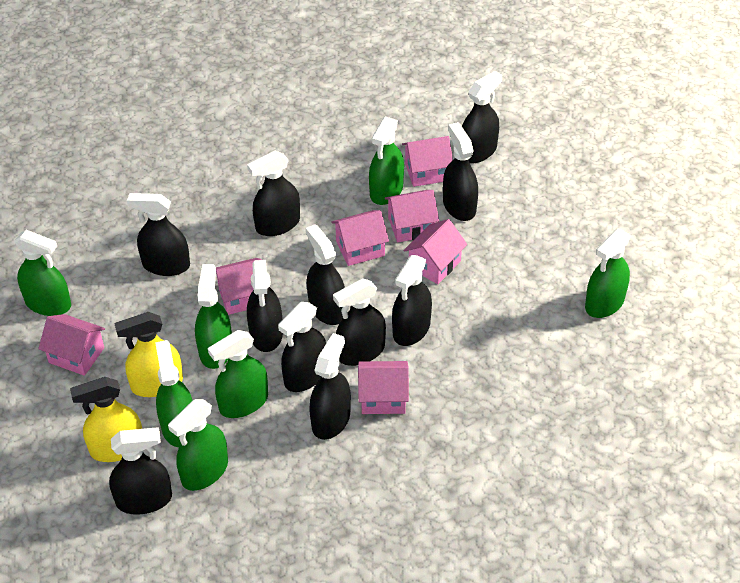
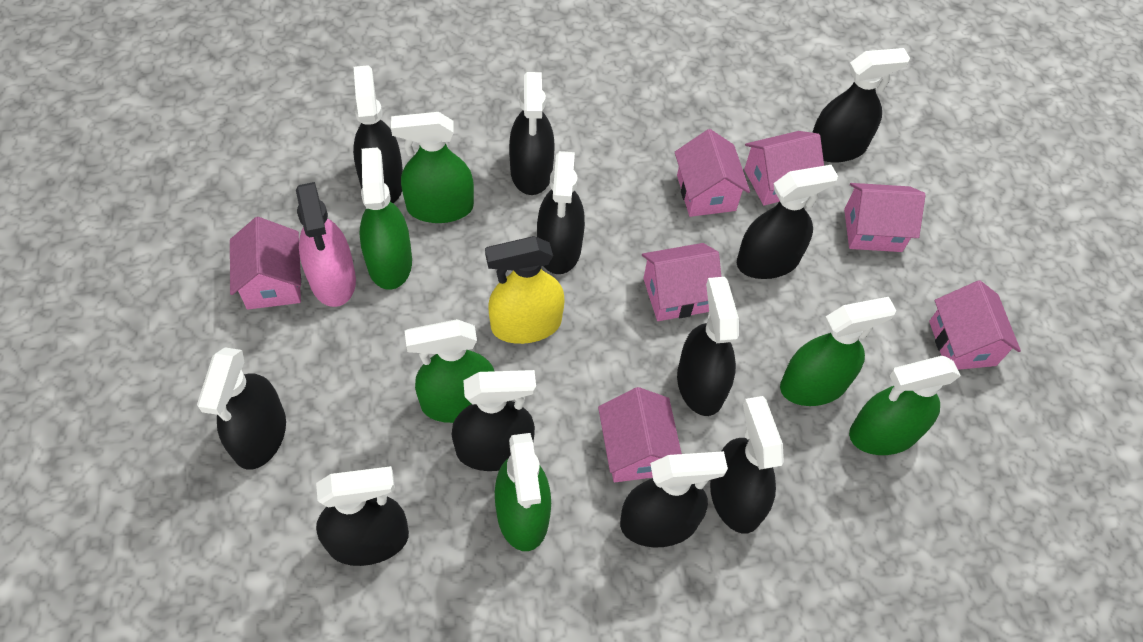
green spray bottle: 7 -> 6
pink spray bottle: 0 -> 1
yellow spray bottle: 2 -> 1

